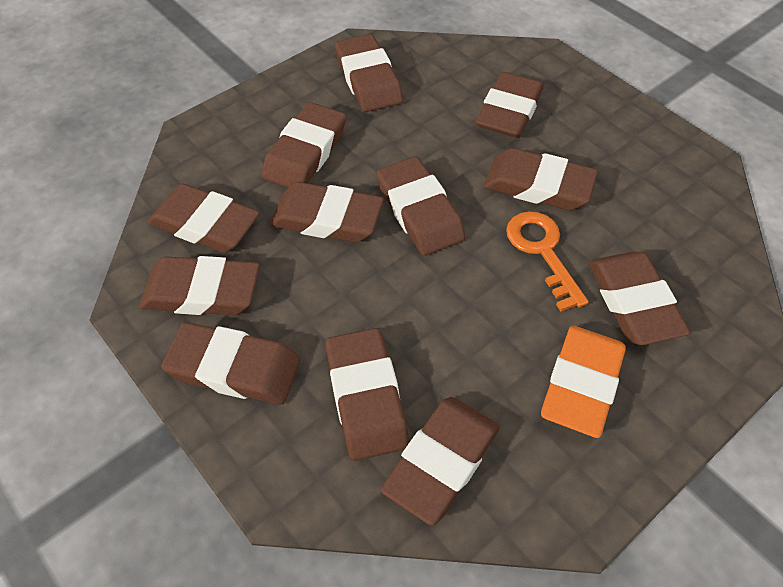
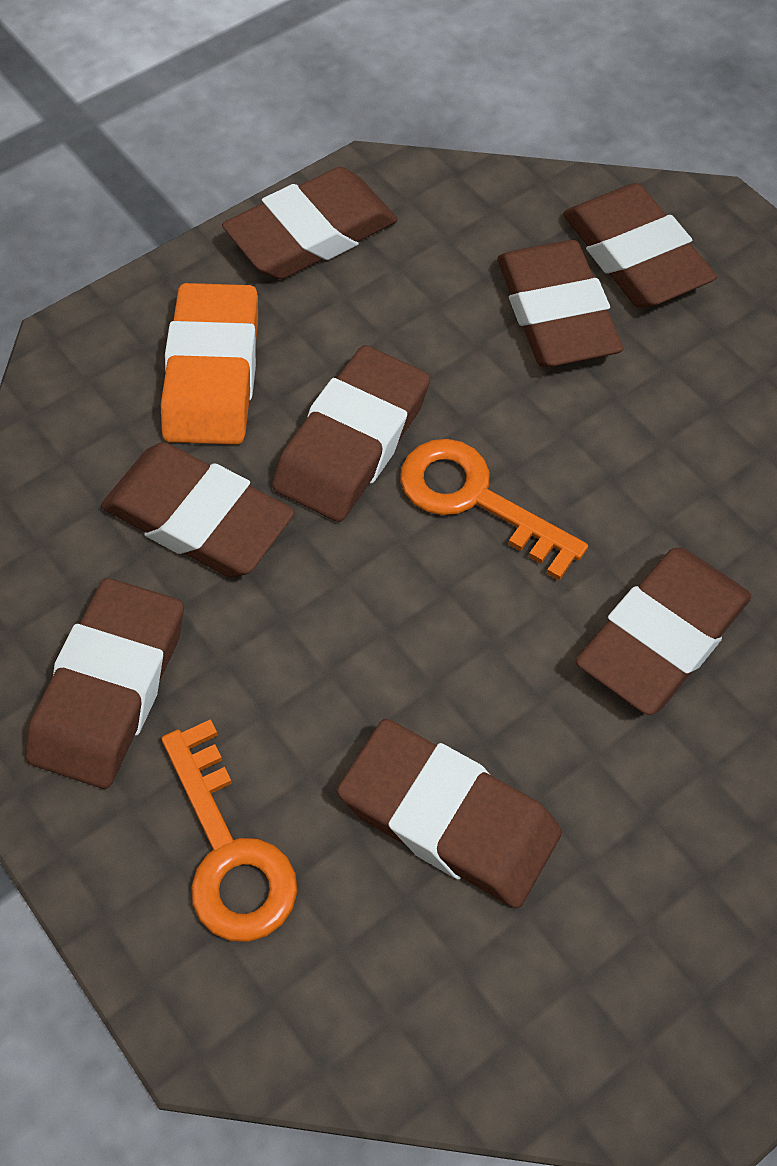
brown eraser: 12 -> 8
orange key: 1 -> 2

